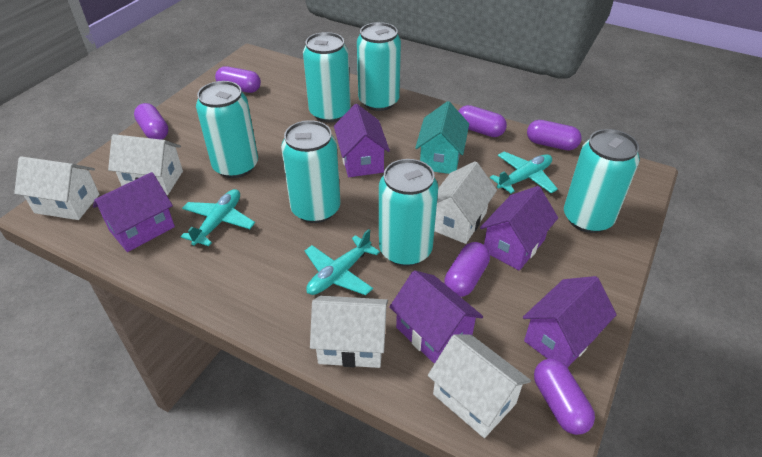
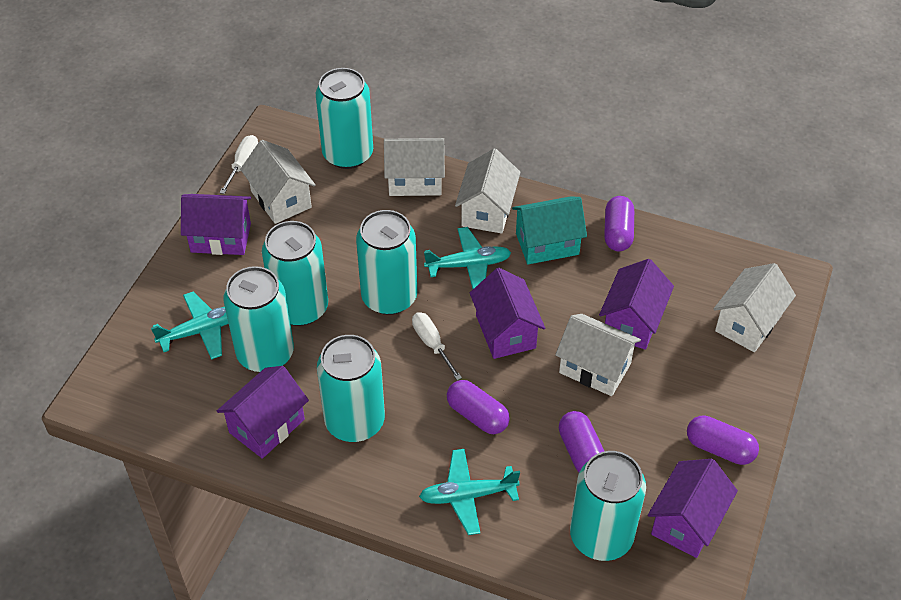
purple capsule: 6 -> 4
white screwdriver: 0 -> 2

